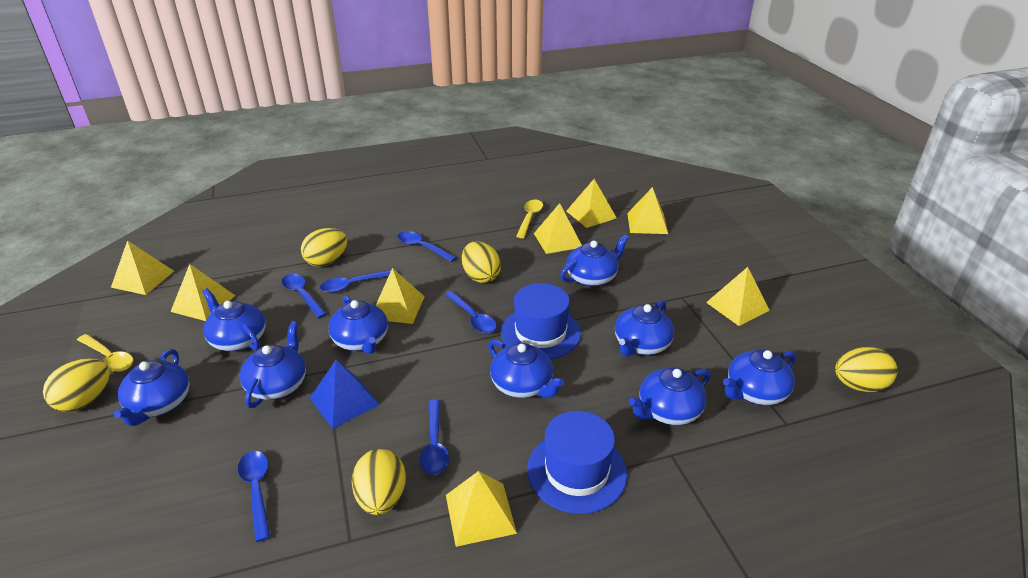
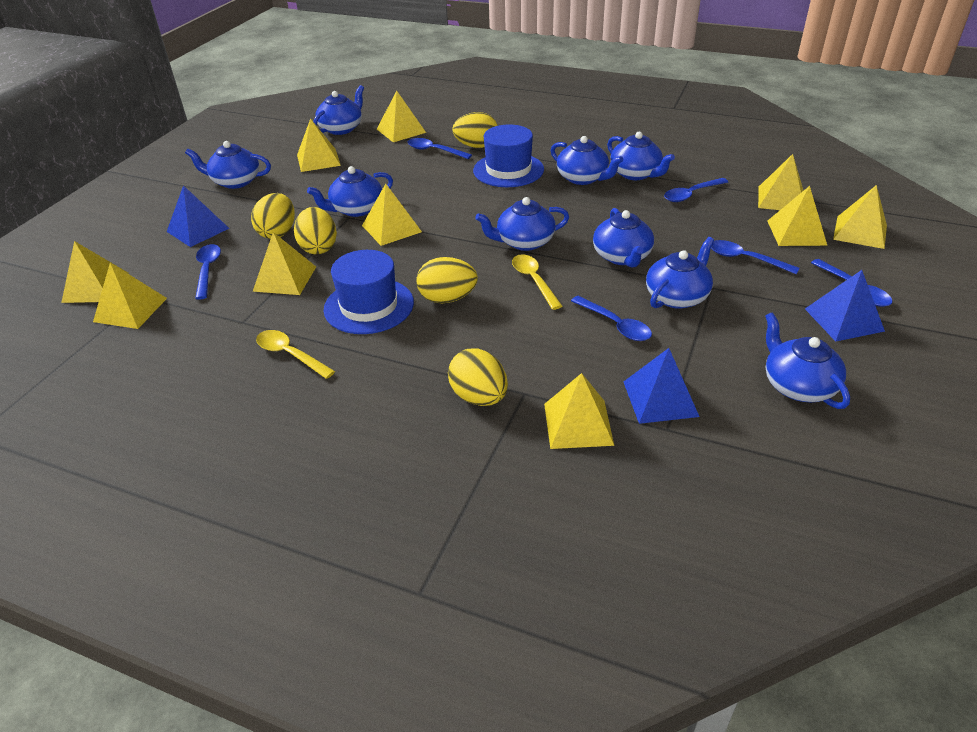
blue pyramid: 1 -> 3
yellow pyramid: 8 -> 10

